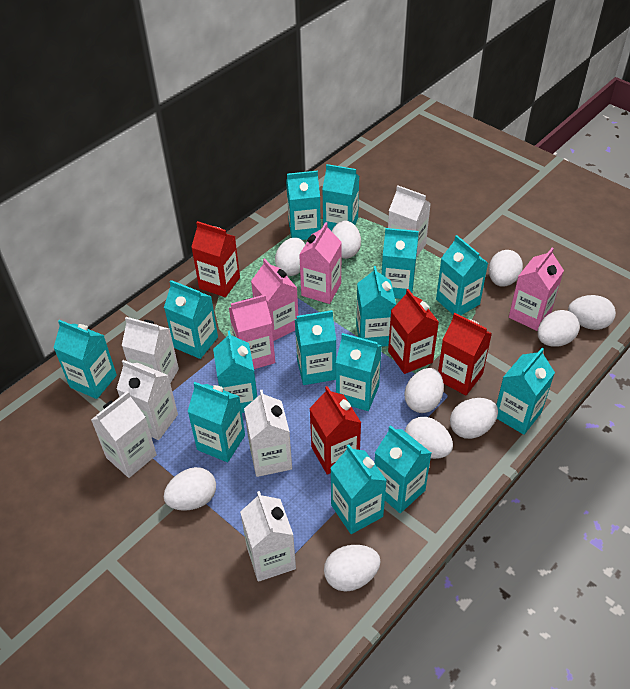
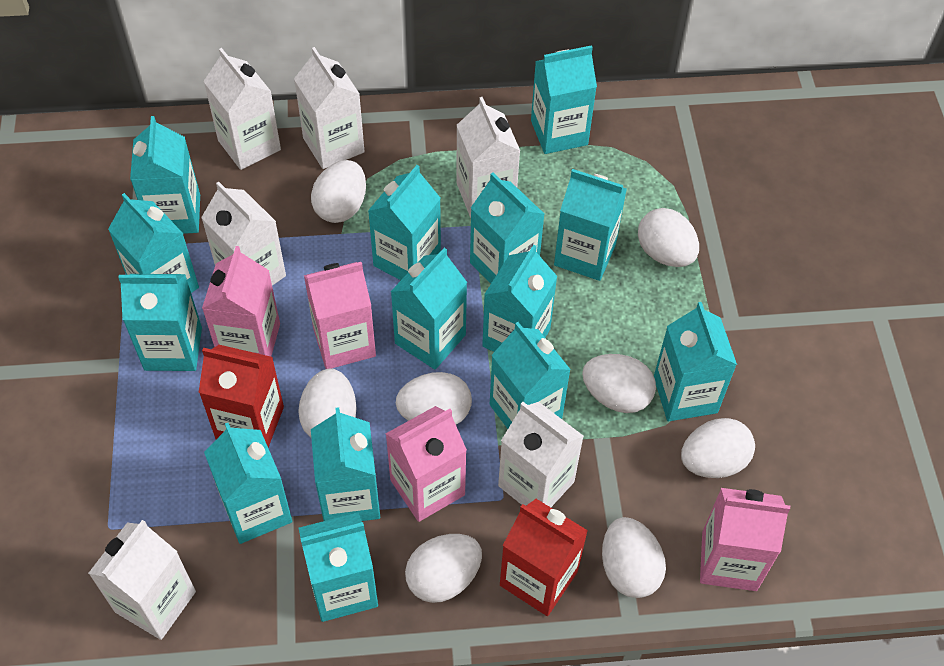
red carton: 4 -> 2
white egg: 10 -> 8

